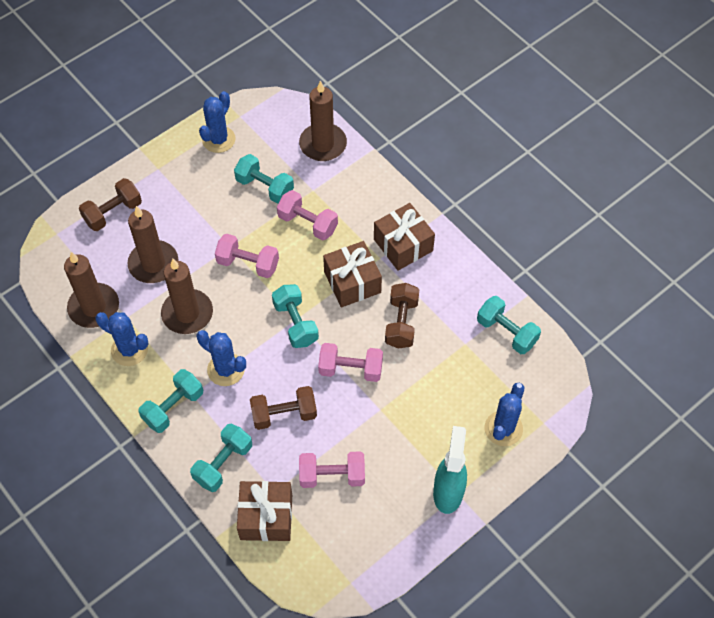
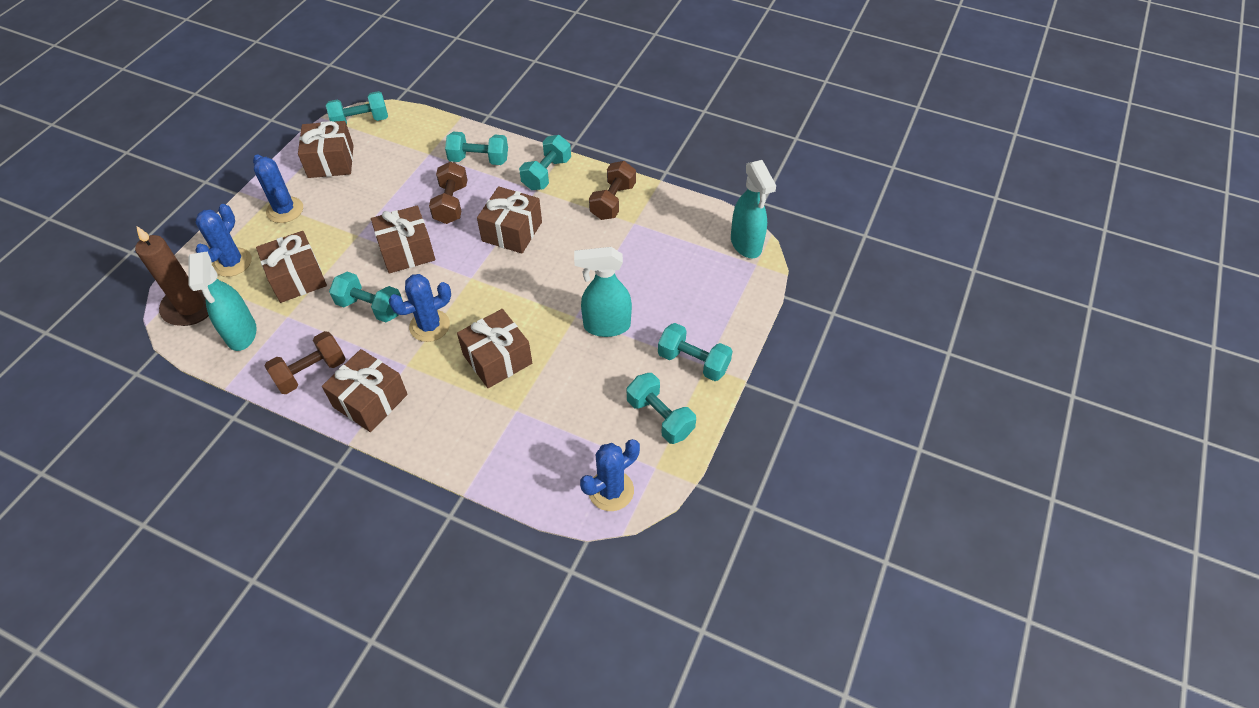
brown candle: 4 -> 1
brown gift: 3 -> 6
pink dumbbell: 4 -> 0
turquoise dumbbell: 5 -> 6
turquoise spray bottle: 1 -> 3

